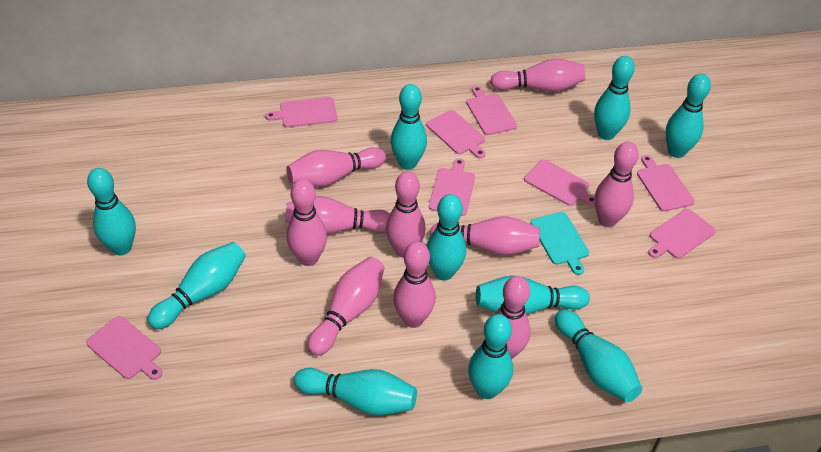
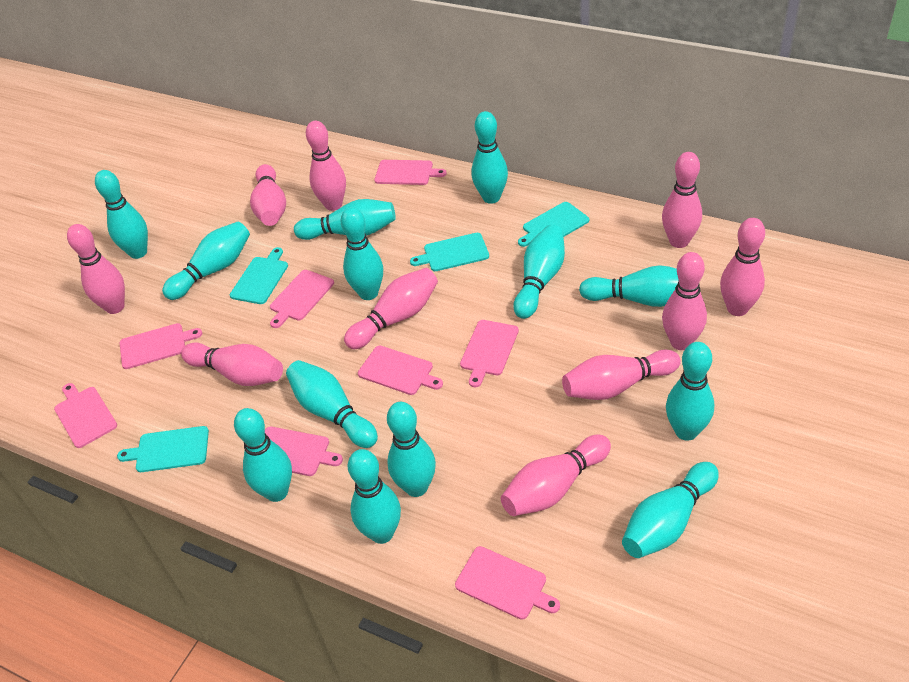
turquoise bowling pin: 10 -> 13
turquoise cutting board: 1 -> 4

